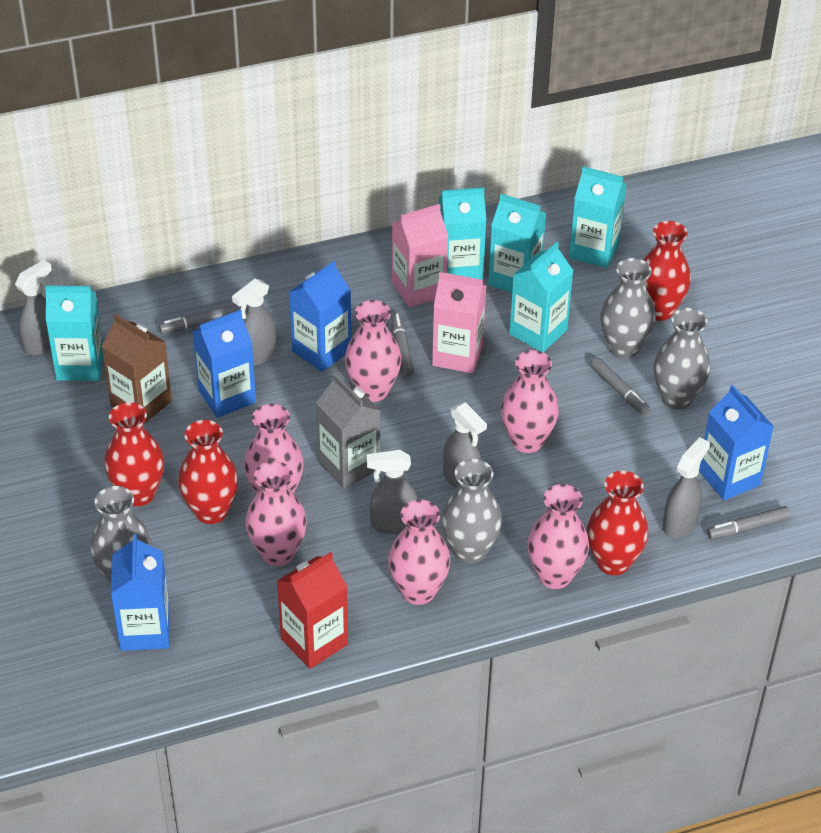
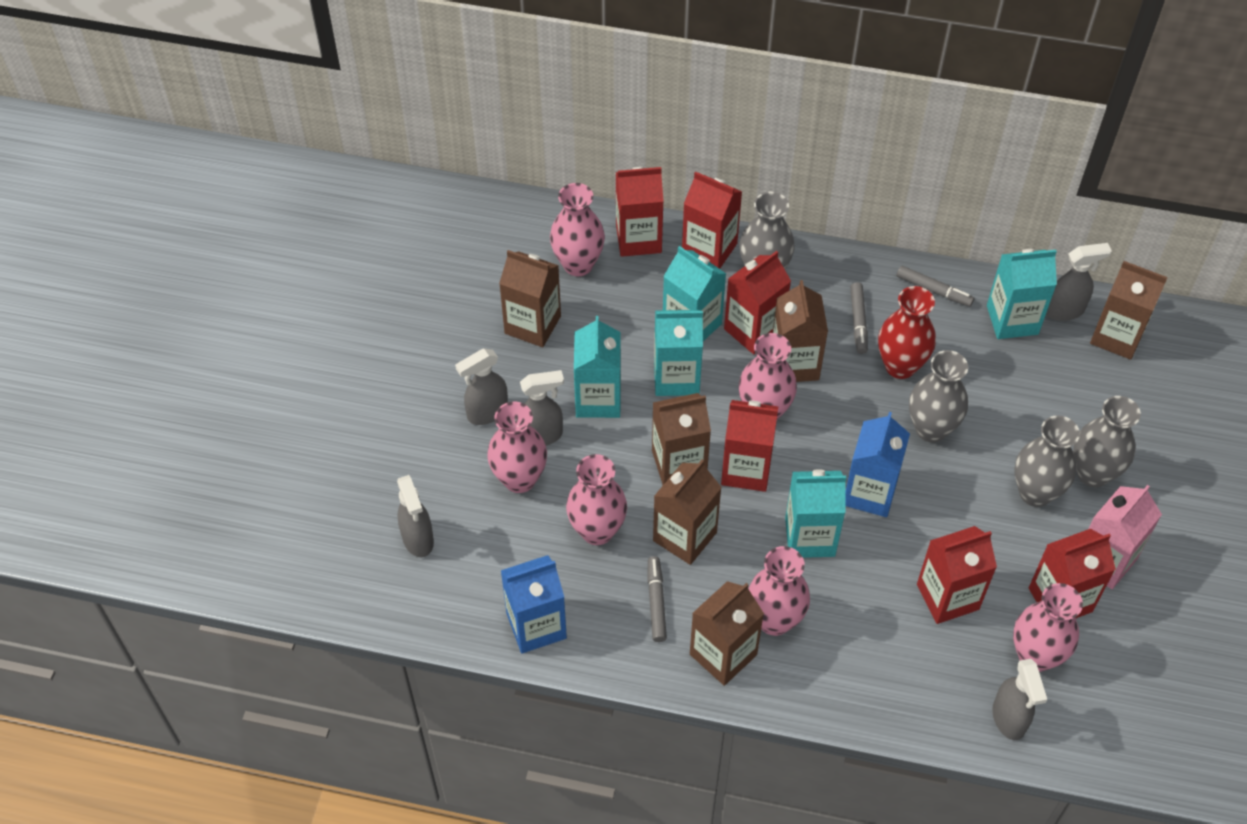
blue carton: 4 -> 2
brown carton: 1 -> 6
grey carton: 1 -> 0
grey marker: 4 -> 3
pink carton: 2 -> 1
red carton: 1 -> 6
red vase: 4 -> 1

